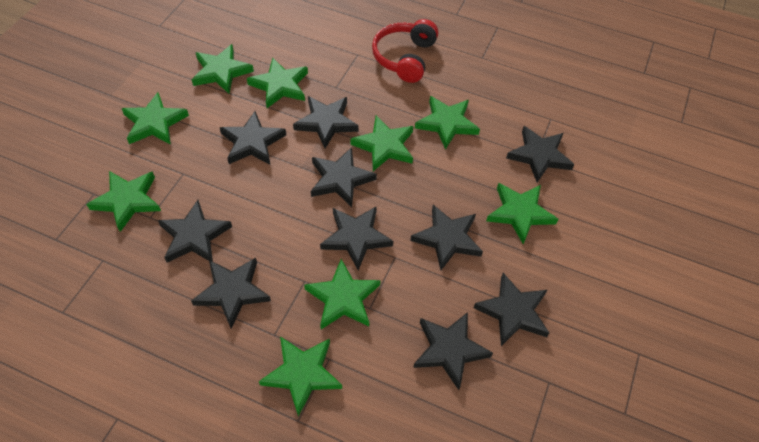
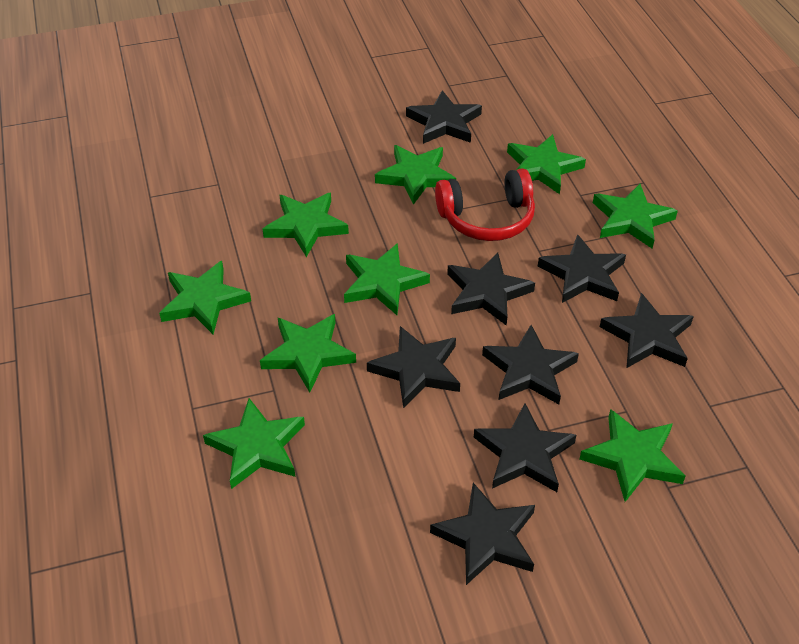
black star: 10 -> 8

